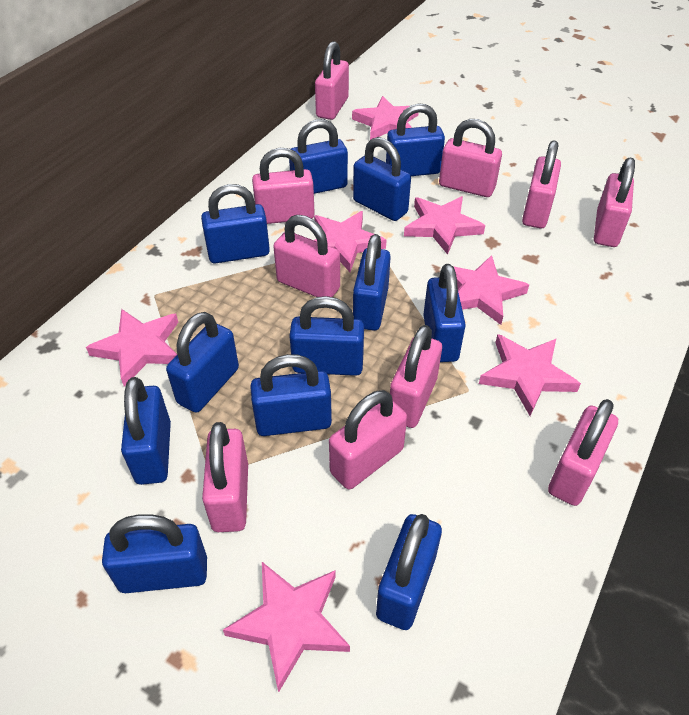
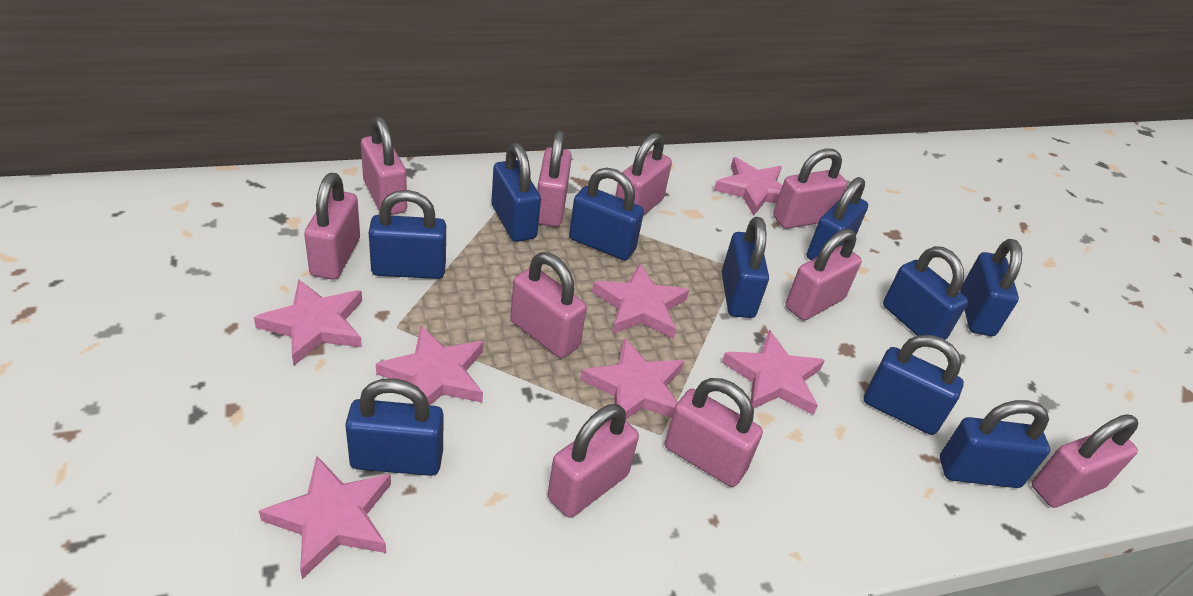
blue padlock: 12 -> 10

